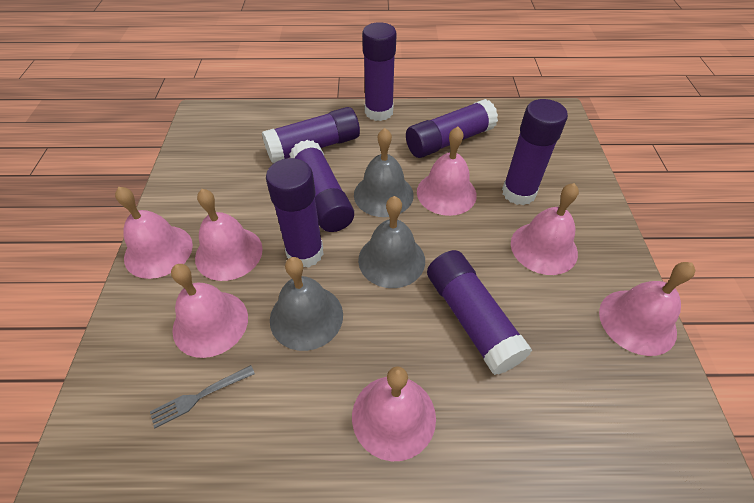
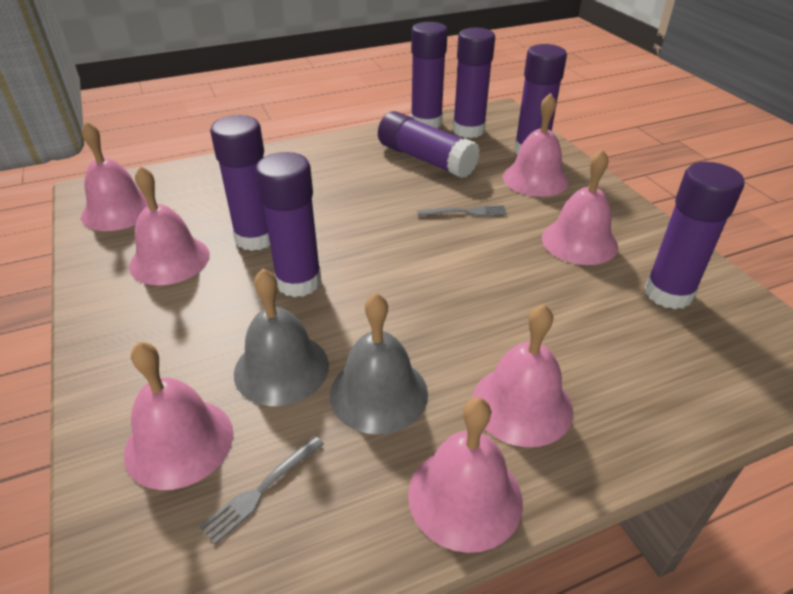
grey bell: 3 -> 2
grey fork: 1 -> 2

